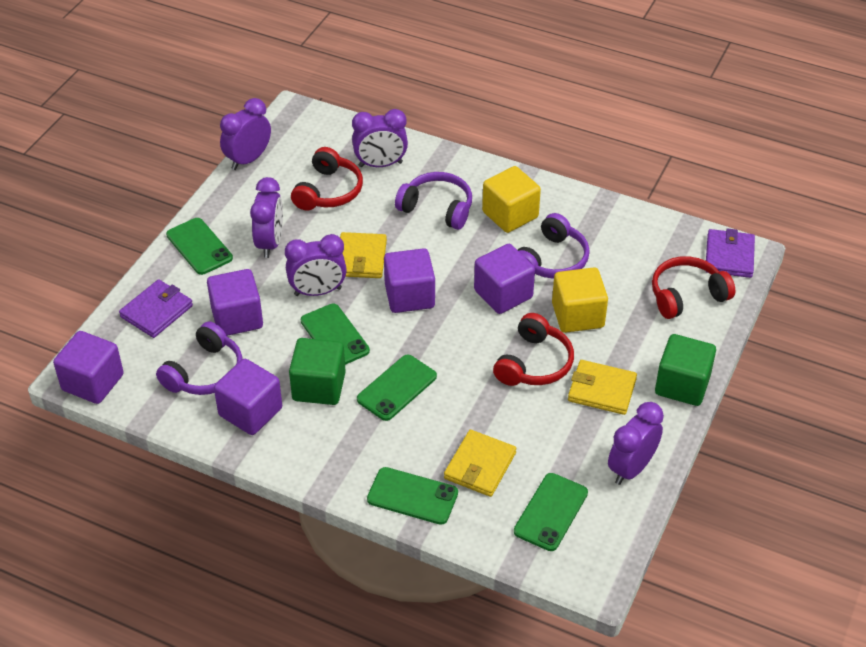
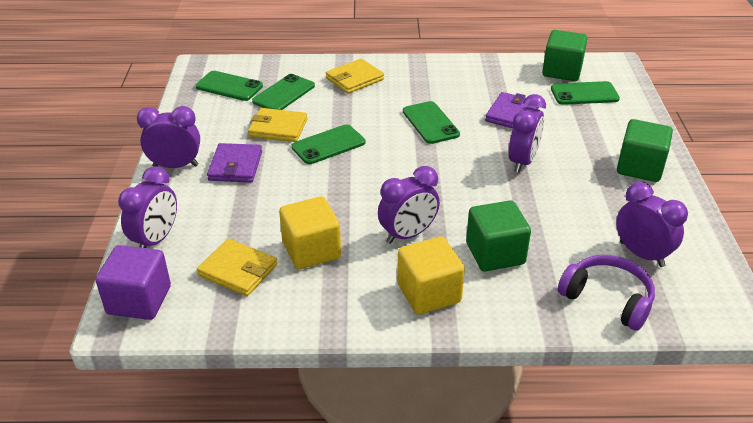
green cube: 2 -> 3
purple cube: 5 -> 1
purple headphones: 3 -> 1
red headphones: 3 -> 0

